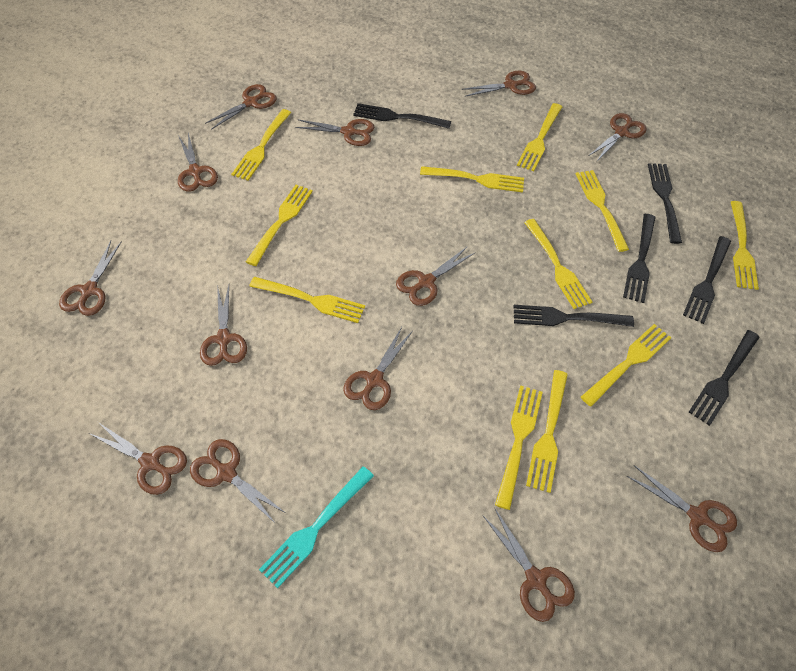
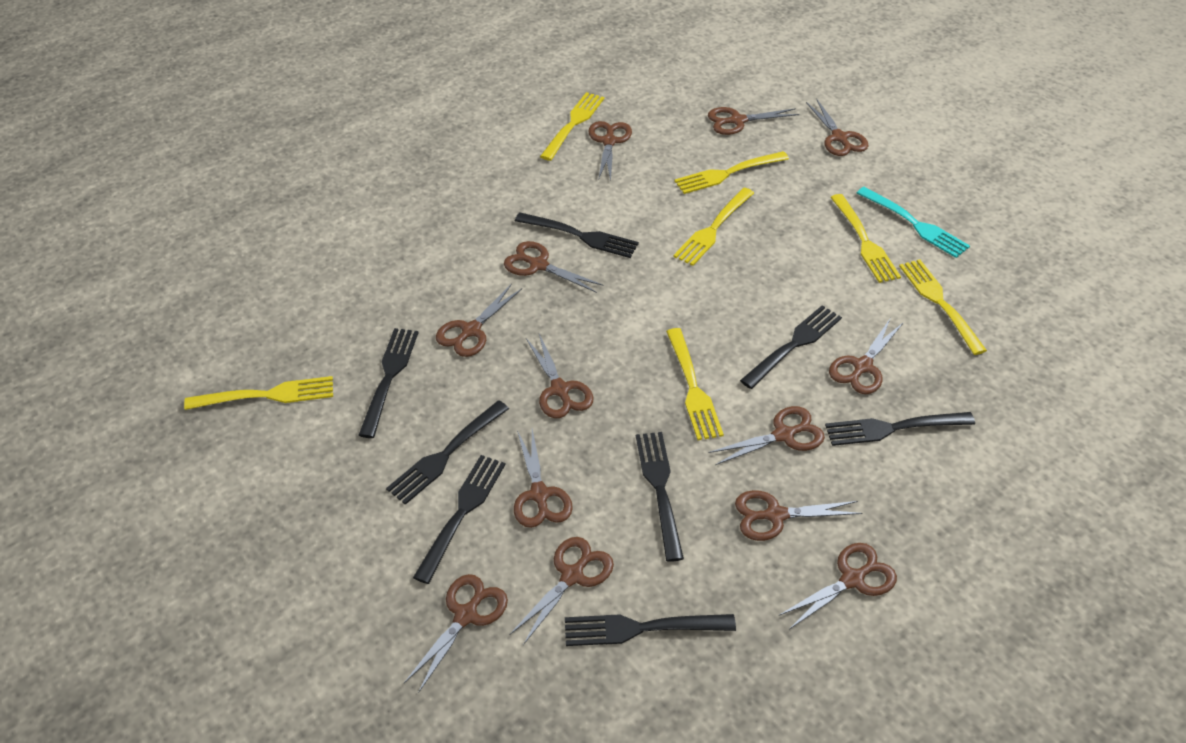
black fork: 6 -> 8
yellow fork: 11 -> 7

